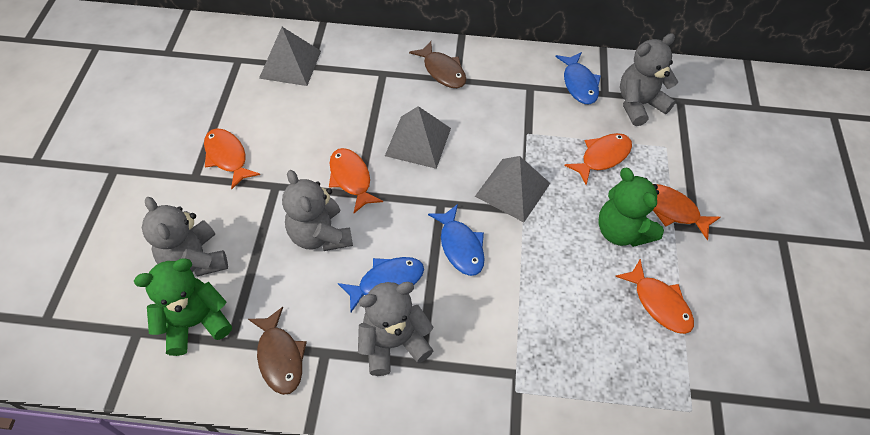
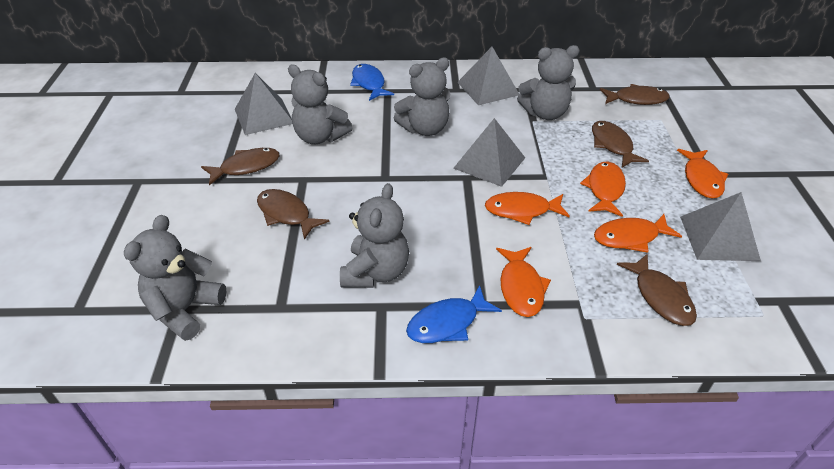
blue fish: 3 -> 2
brown fish: 2 -> 5
green teddy bear: 2 -> 0
grey pyramid: 3 -> 4
grey teddy bear: 4 -> 5

